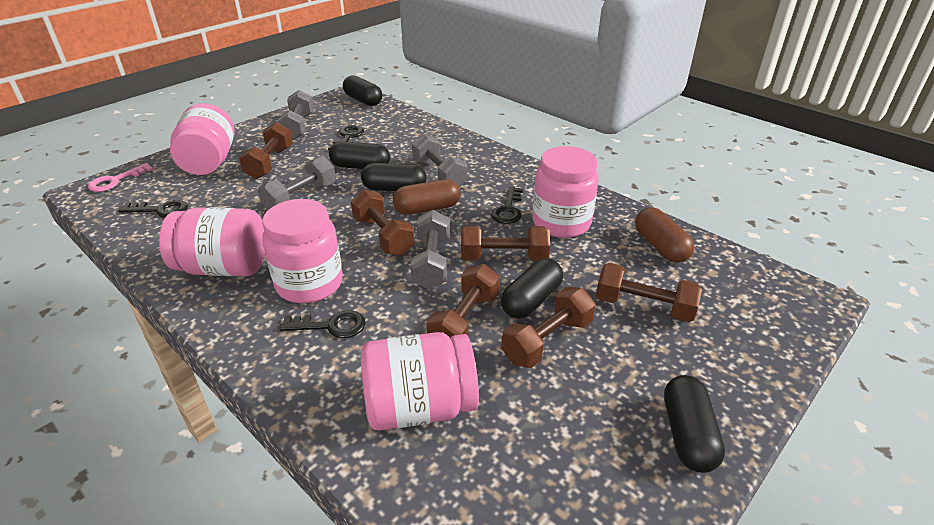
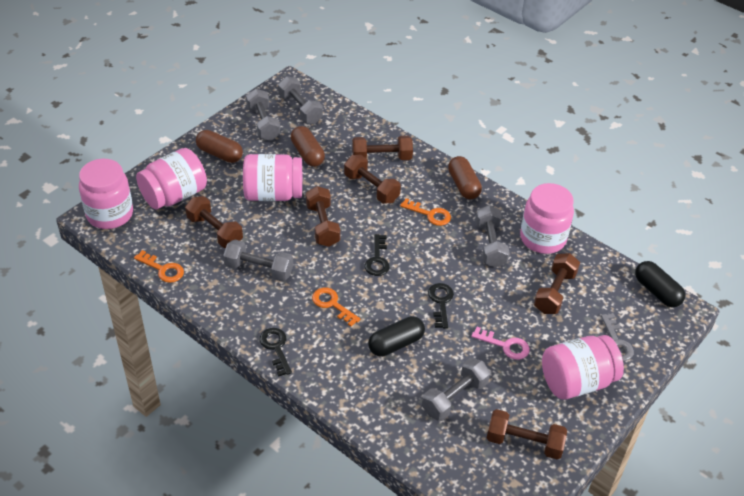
black capsule: 5 -> 2
black key: 4 -> 3
brown capsule: 2 -> 3
grey dumbbell: 4 -> 5
grey key: 0 -> 1
orange key: 0 -> 3

